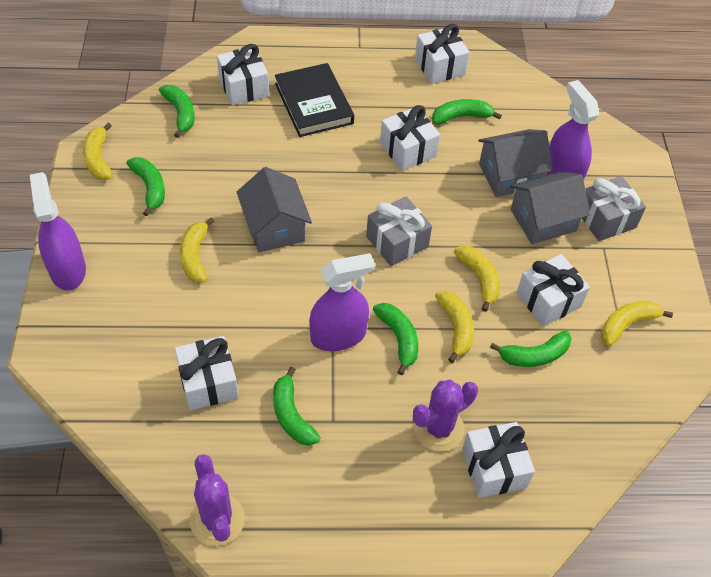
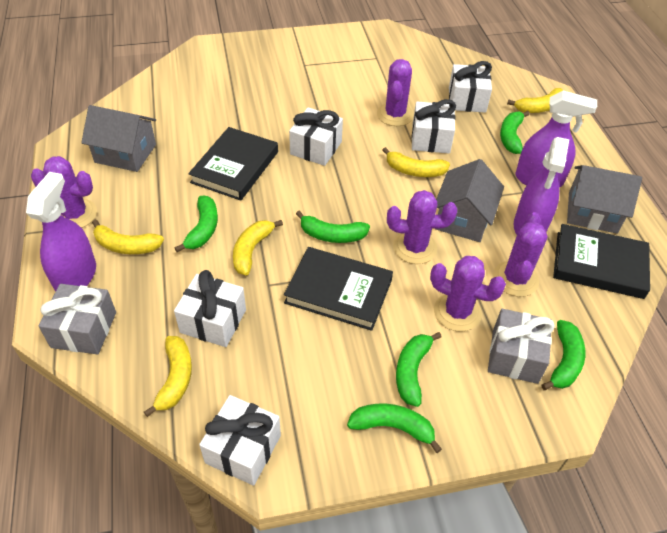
black book: 1 -> 3
purple cactus: 2 -> 5
white gift: 6 -> 5

